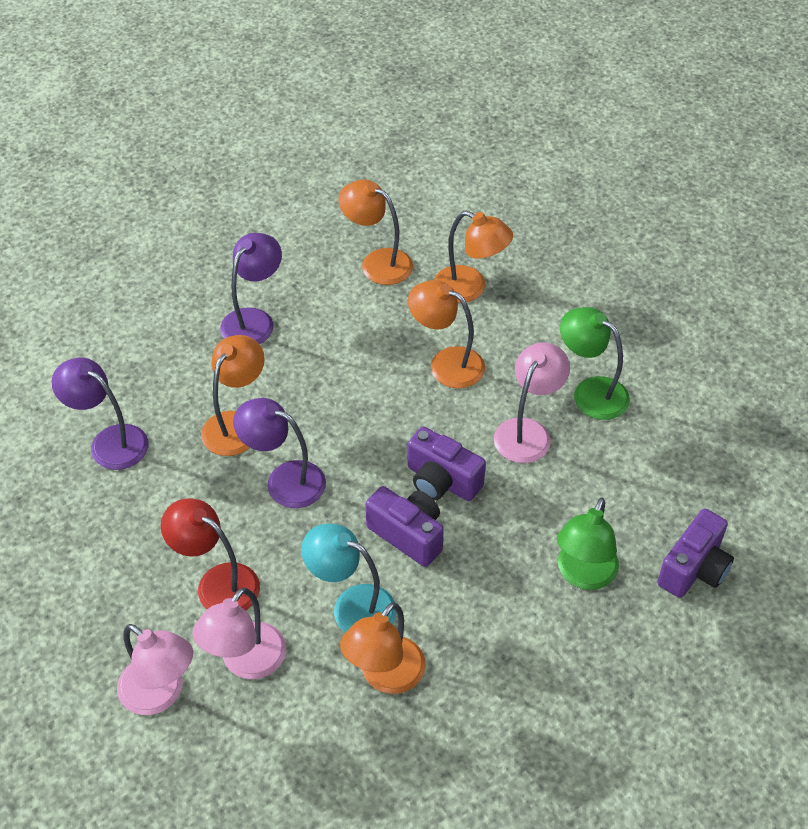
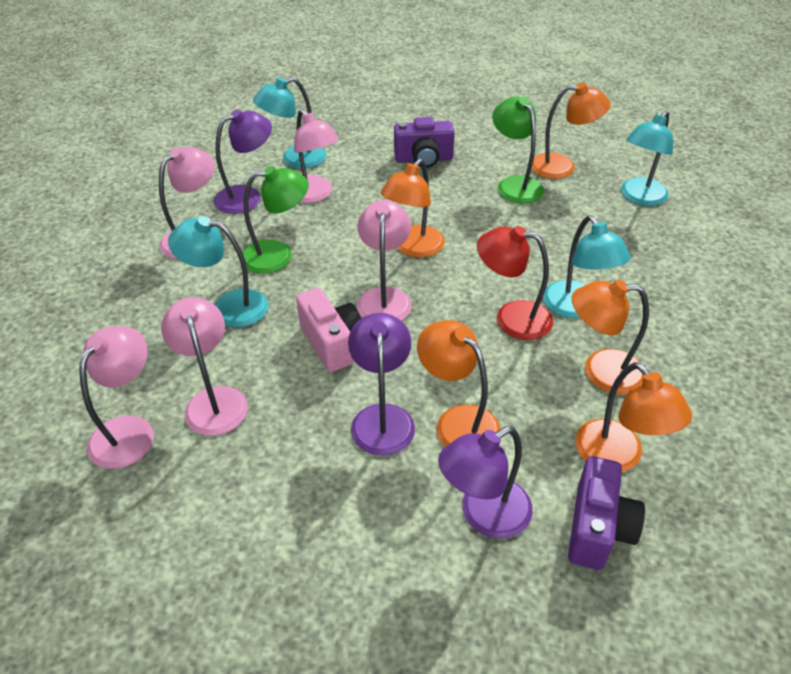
pink camera: 0 -> 1
pink lamp: 3 -> 5
purple camera: 3 -> 2
turquoise lamp: 1 -> 4

